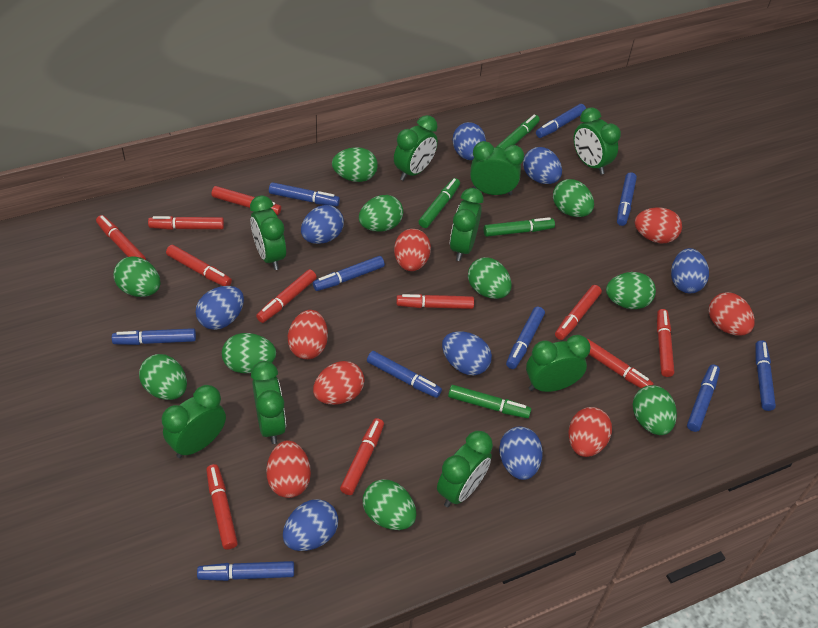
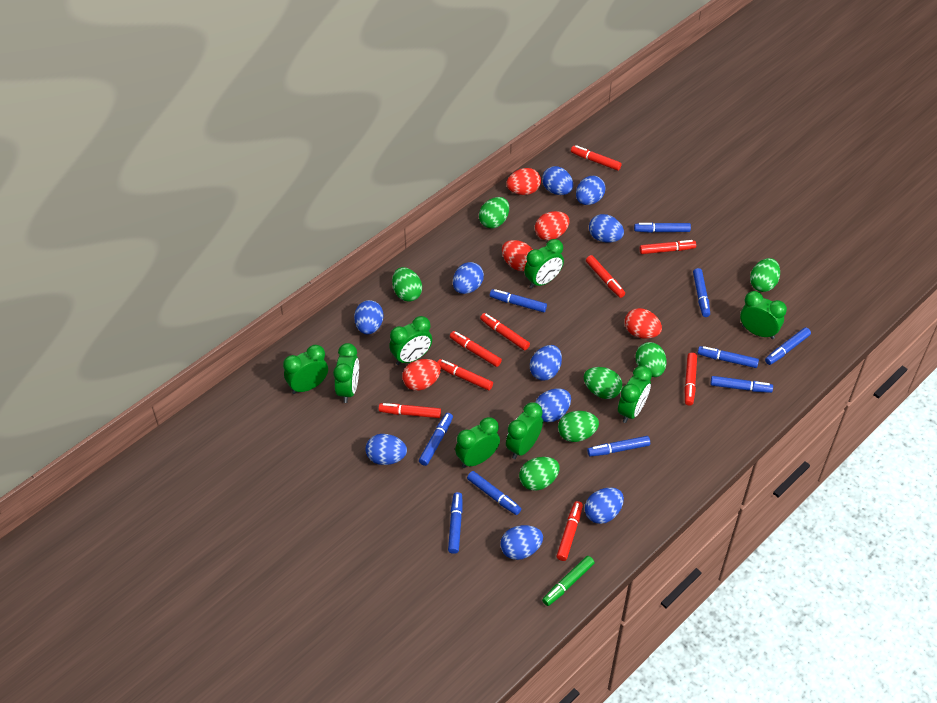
blue egg: 8 -> 10
green clock: 9 -> 8
green egg: 10 -> 7
green marker: 4 -> 1
red egg: 7 -> 5
red marker: 11 -> 9

